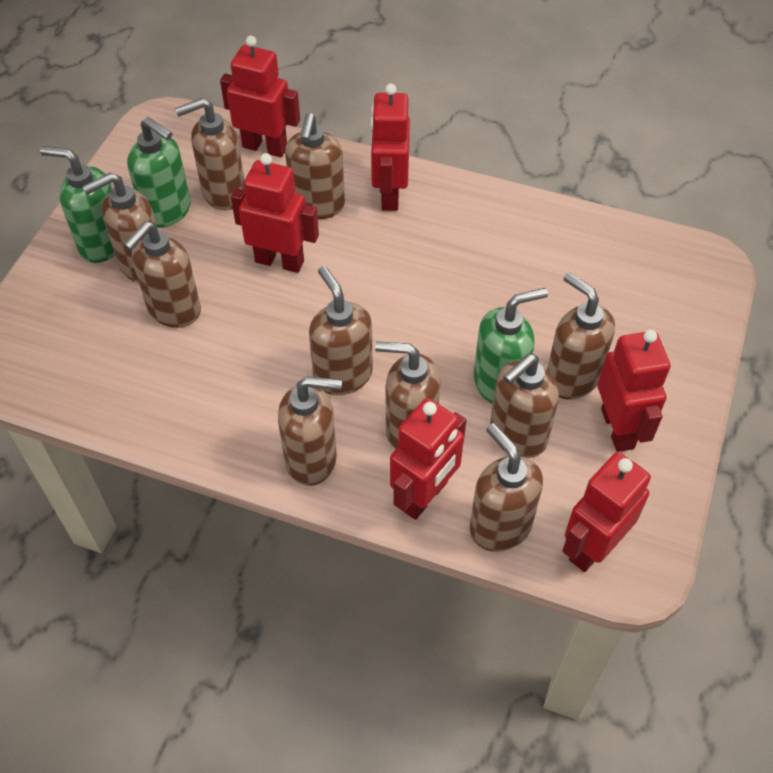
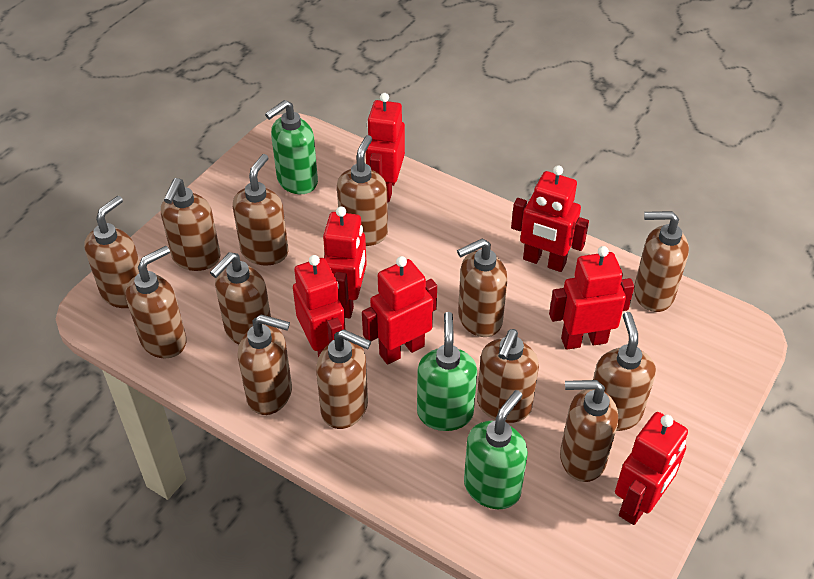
brown soap dispenser: 10 -> 13
red robot: 6 -> 7

